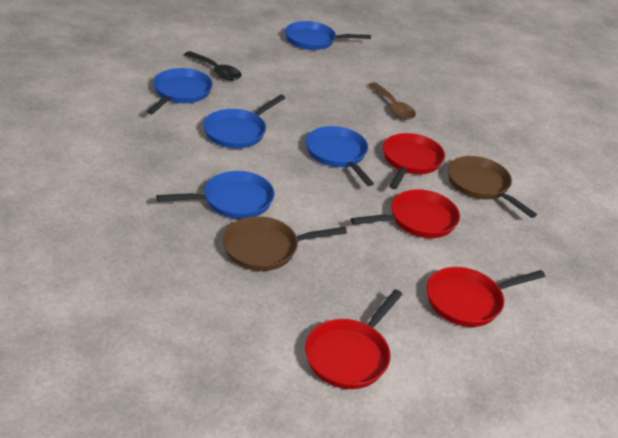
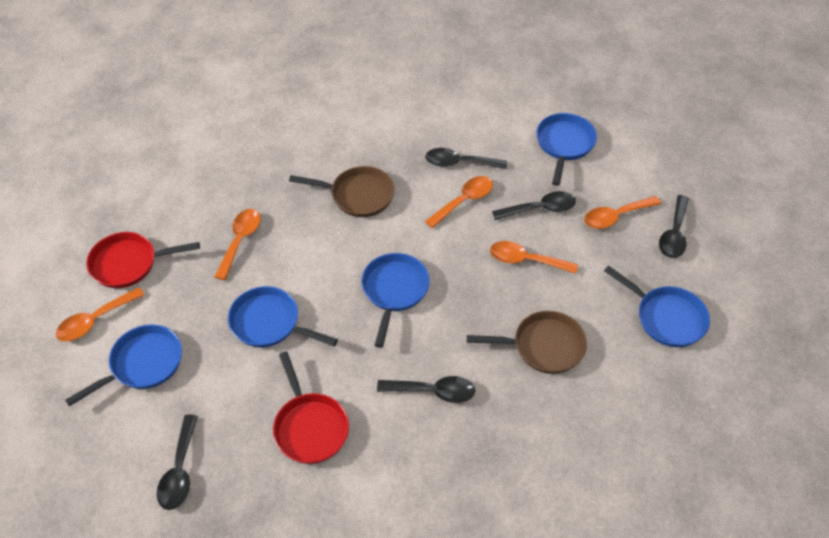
black spoon: 1 -> 5
brown spoon: 1 -> 0
orange spoon: 0 -> 5
red pan: 4 -> 2

